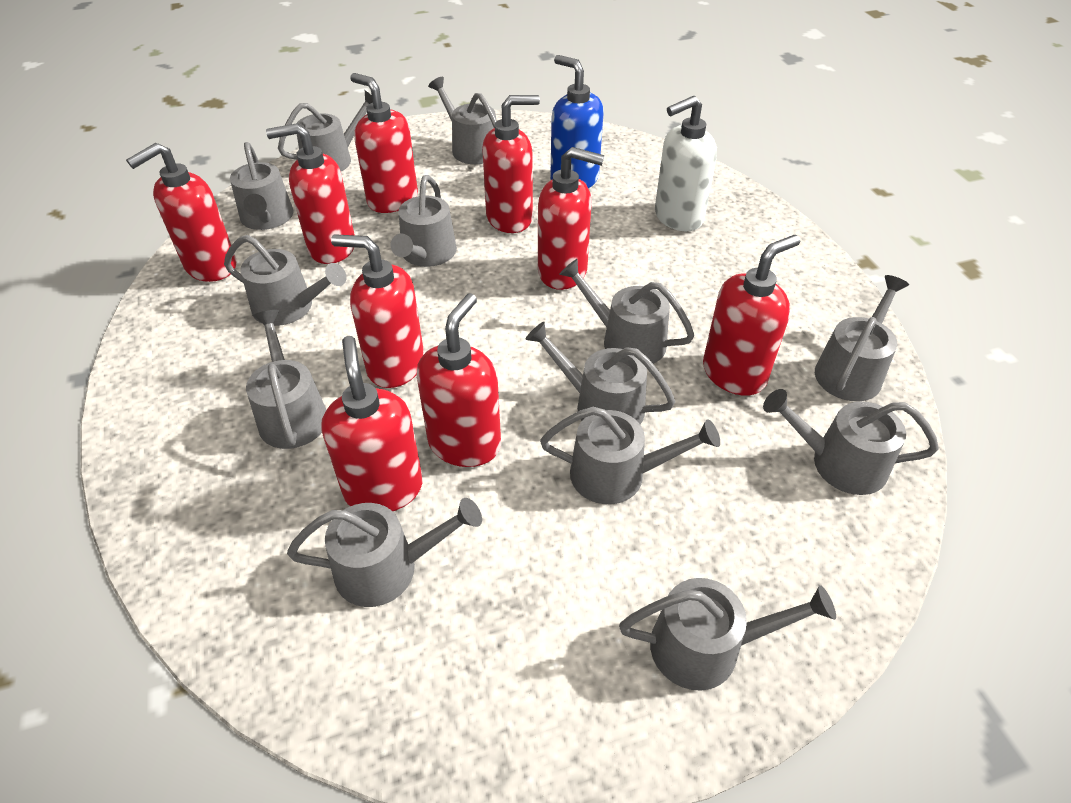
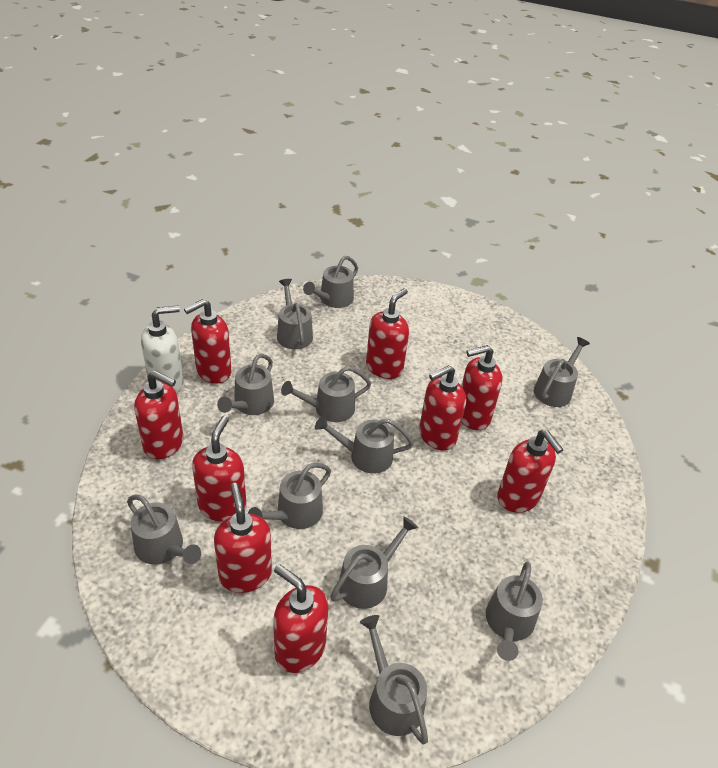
blue soap dispenser: 1 -> 0
grey watering can: 13 -> 11

